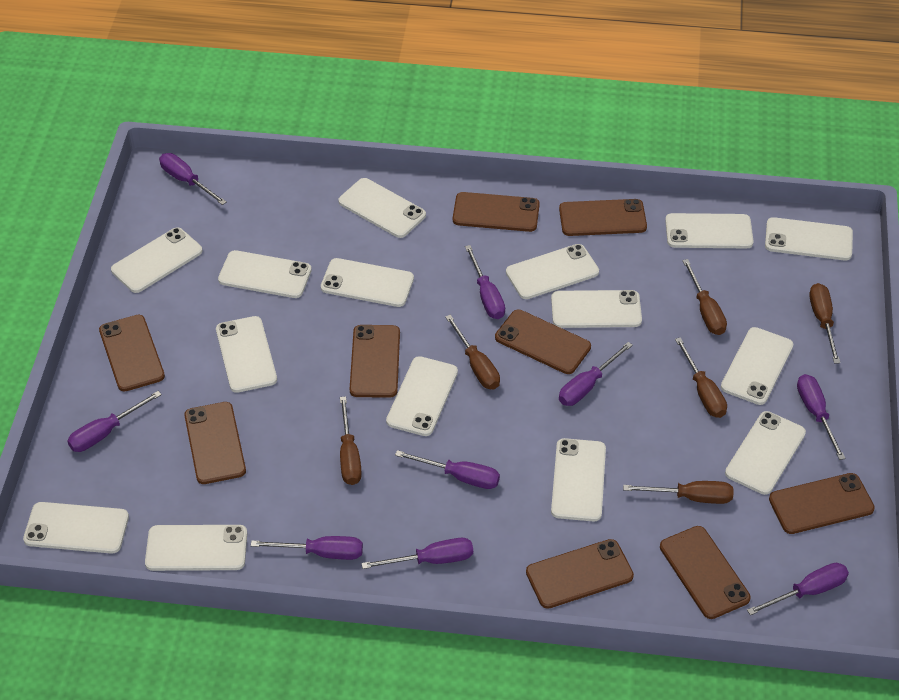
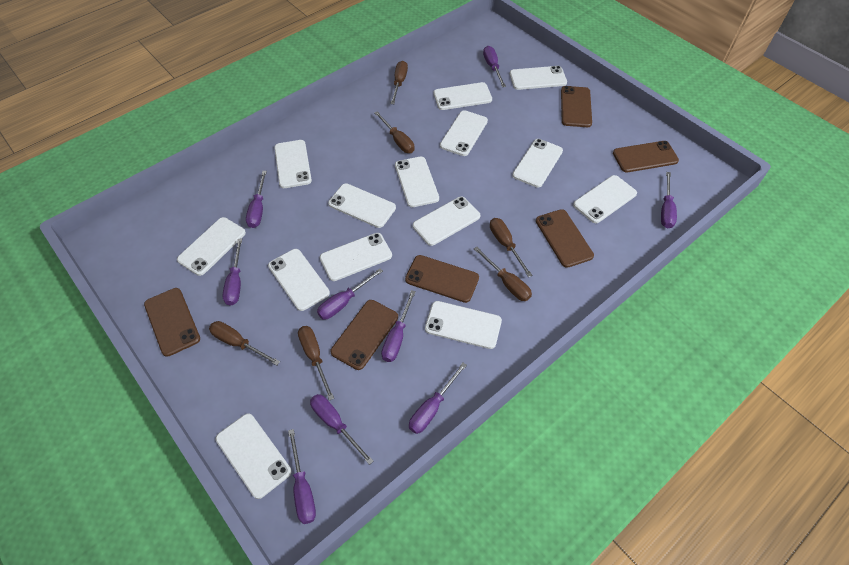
brown phone: 9 -> 6
white phone: 15 -> 14

